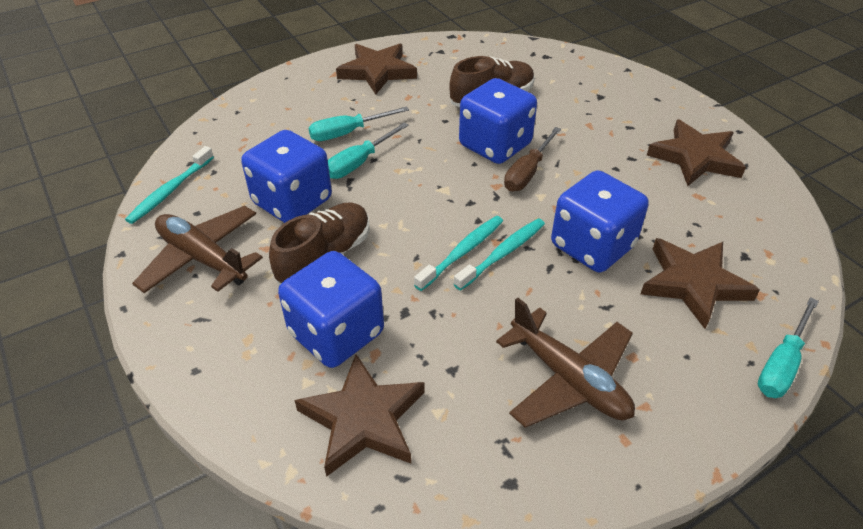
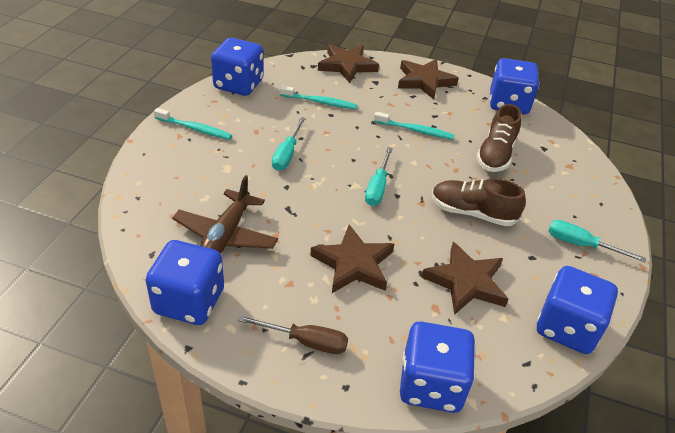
blue dice: 4 -> 5
brown plane: 2 -> 1

